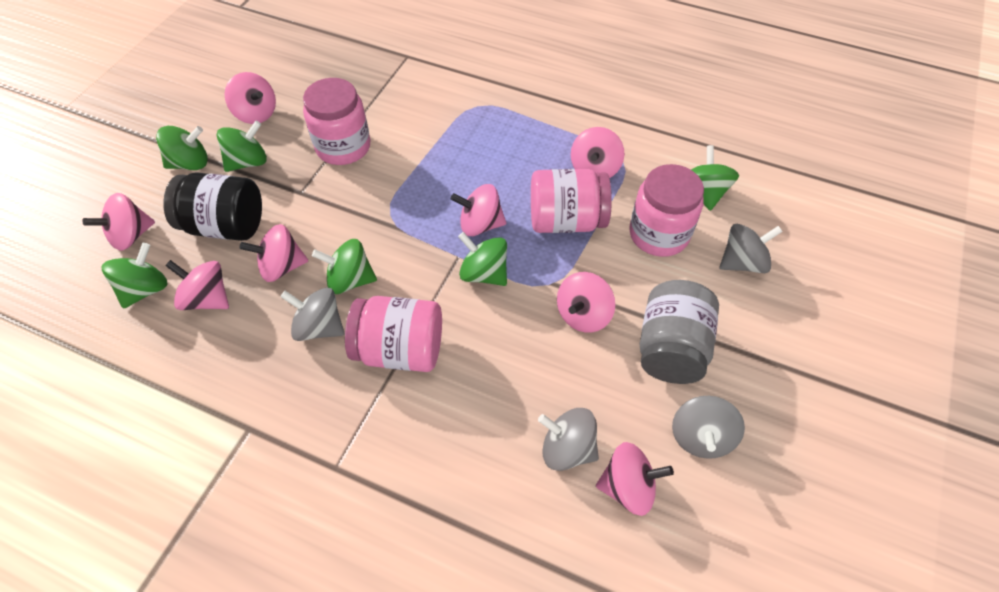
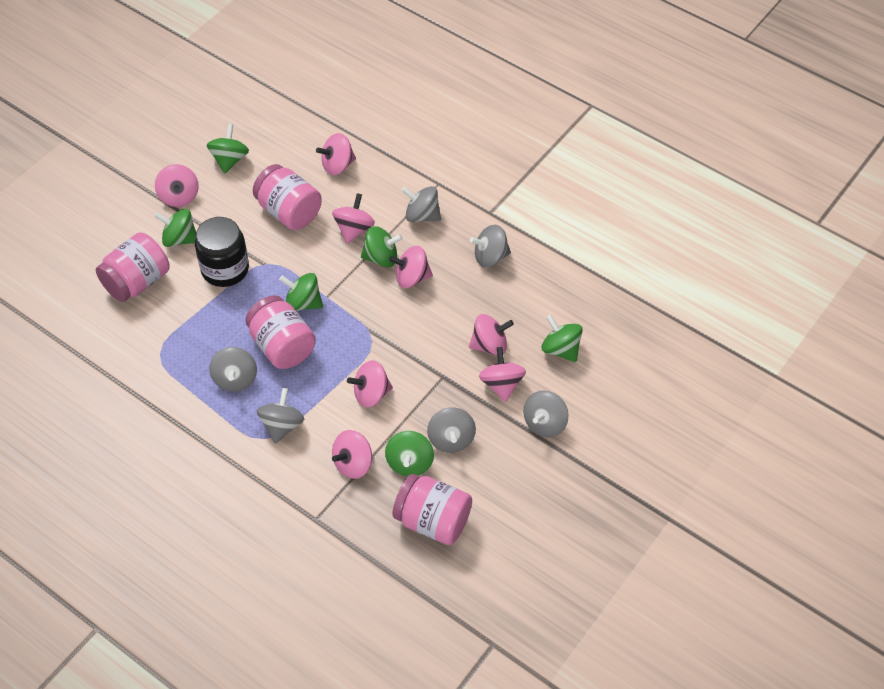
grey jar: 1 -> 0
grey spinning top: 4 -> 6

